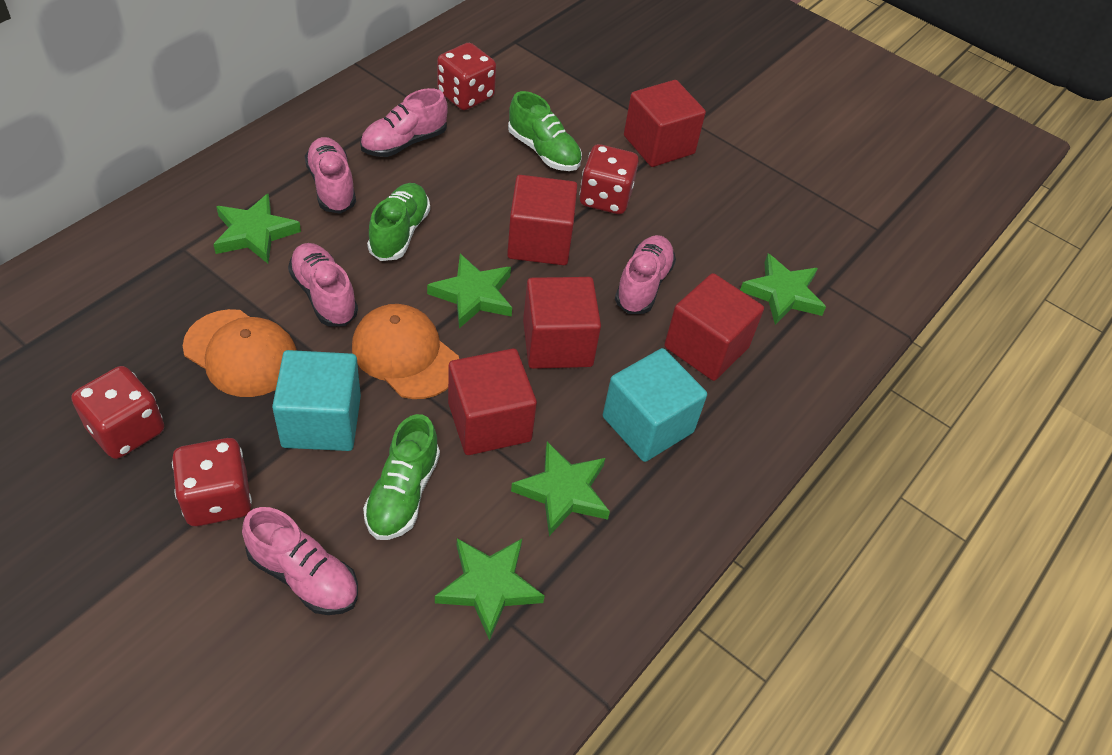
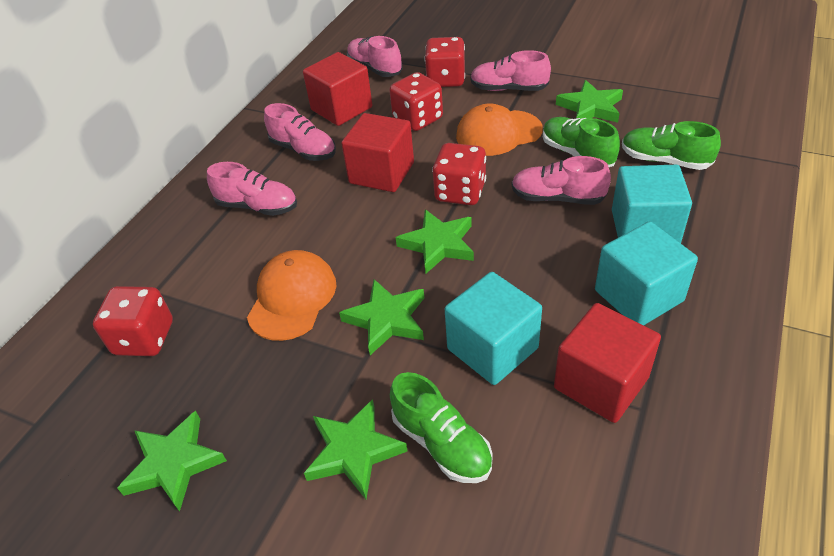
red cube: 5 -> 3
turquoise cube: 2 -> 3

